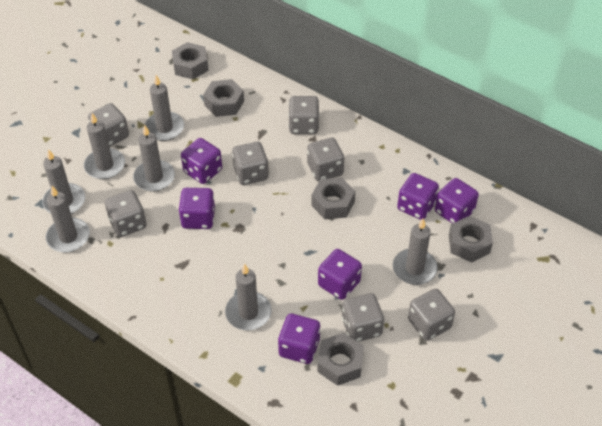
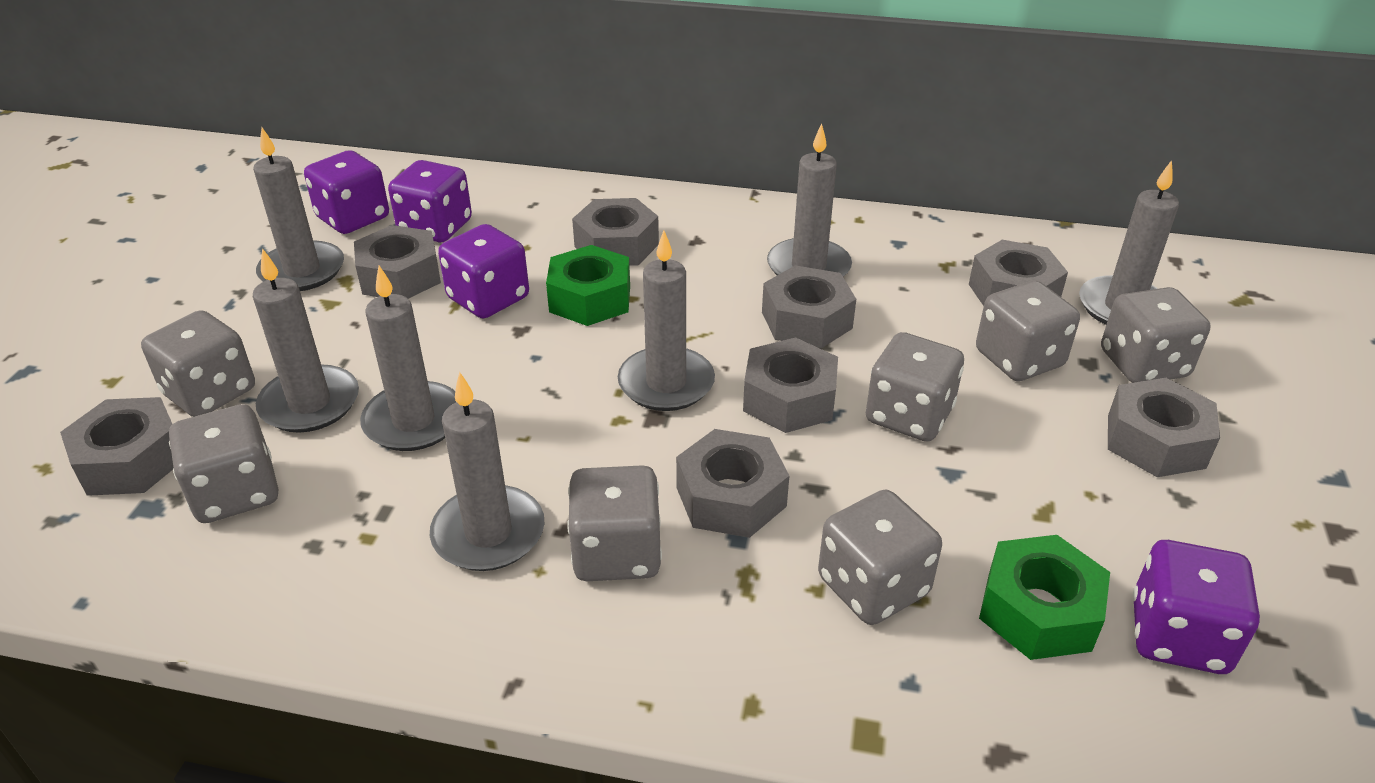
green nut: 0 -> 2
grey nut: 5 -> 8
purple dice: 6 -> 4

